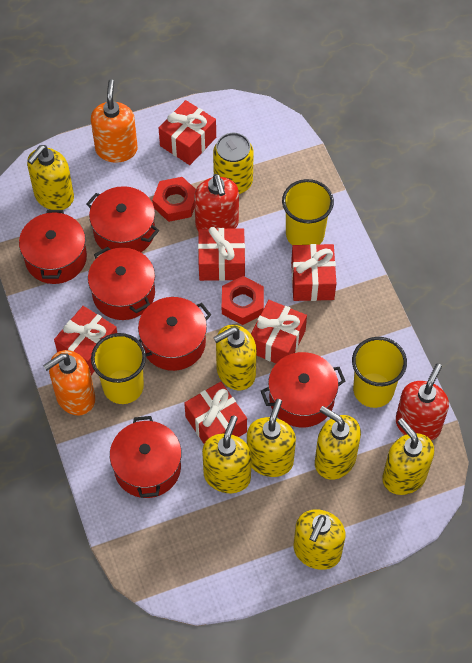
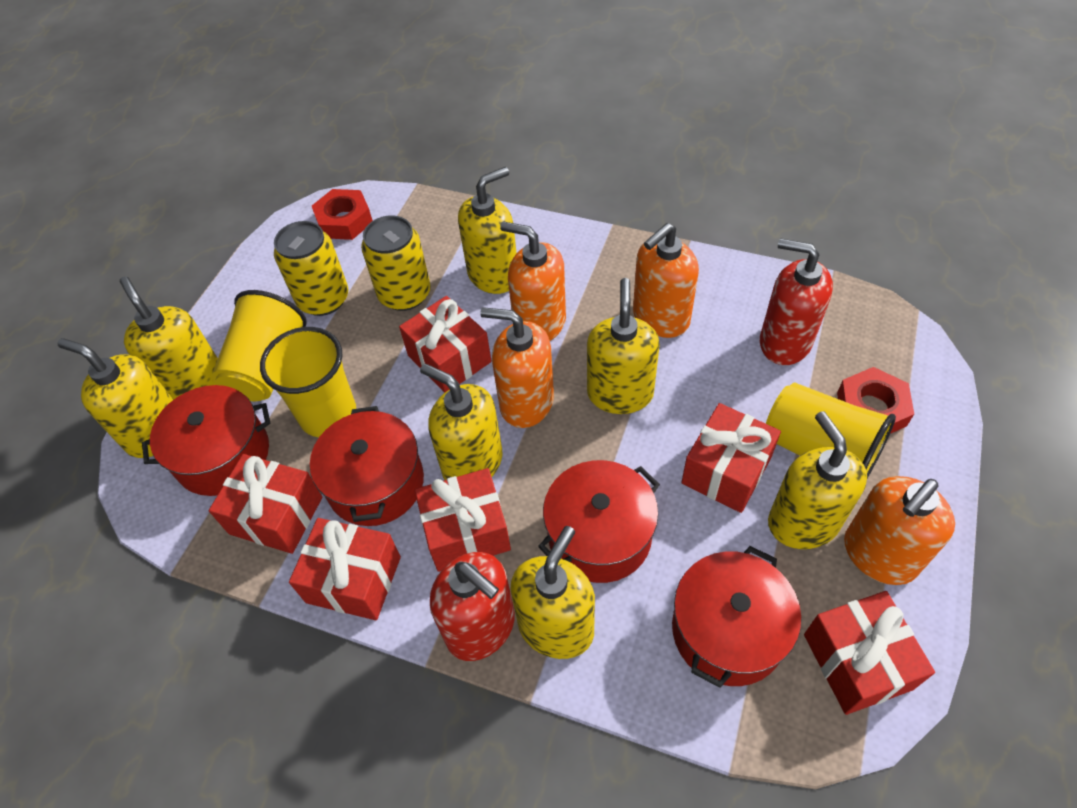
orange soap dispenser: 2 -> 4
red pot: 6 -> 4
yellow can: 1 -> 2

